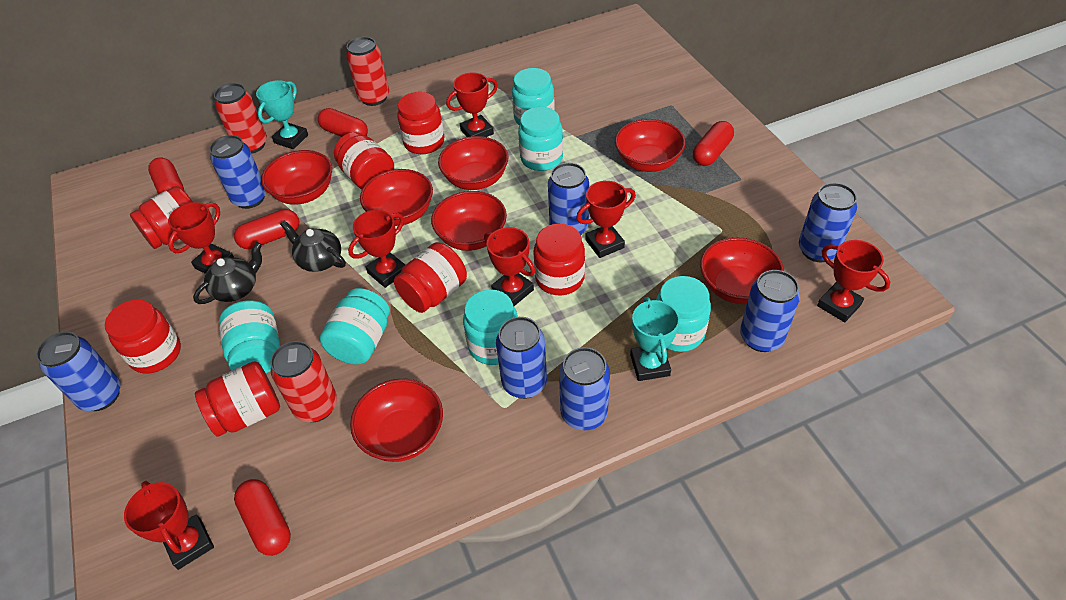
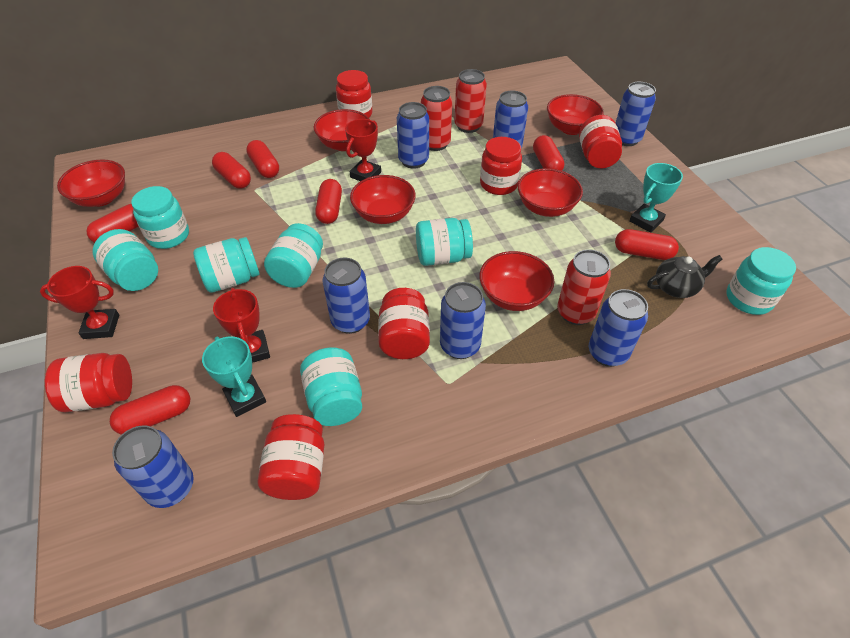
black teapot: 2 -> 1
red bowl: 7 -> 6
red capsule: 5 -> 7
red jar: 7 -> 6
red trophy: 7 -> 3
turquoise jar: 6 -> 7

